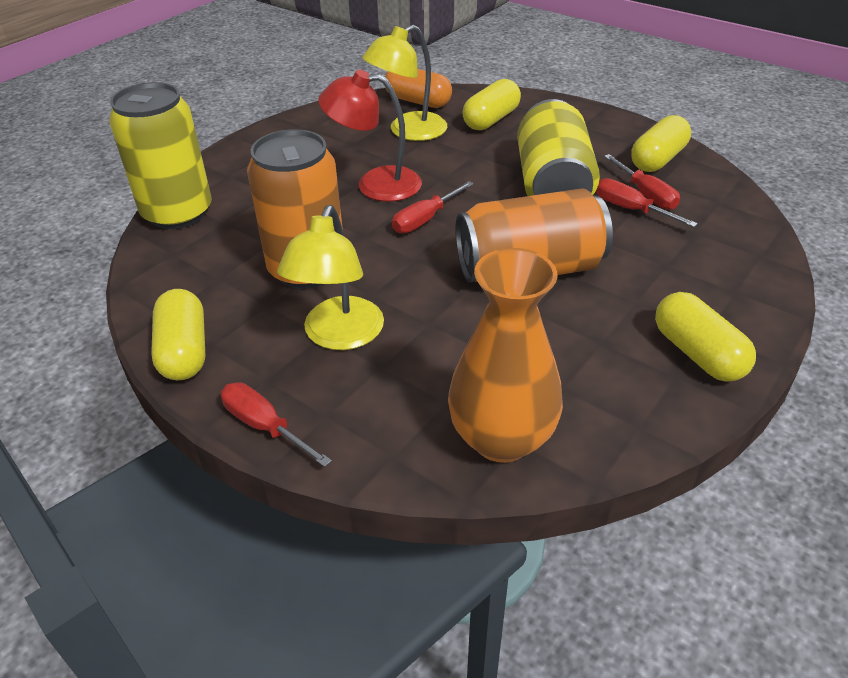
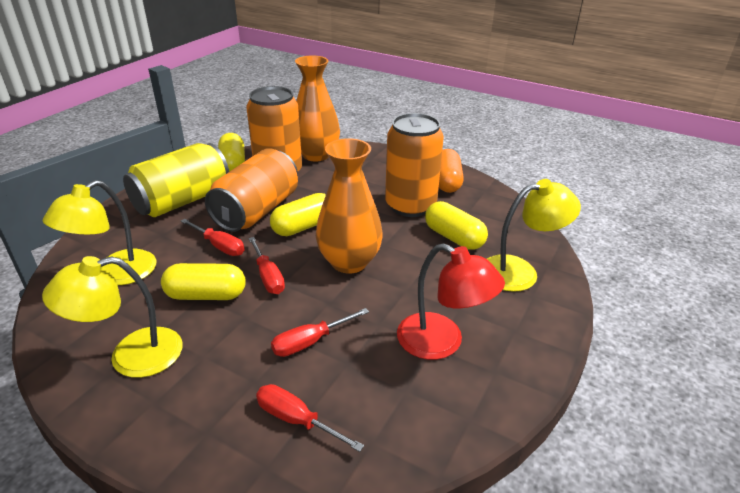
orange can: 2 -> 3
orange vase: 1 -> 2
yellow can: 2 -> 1
yellow lamp: 2 -> 3

